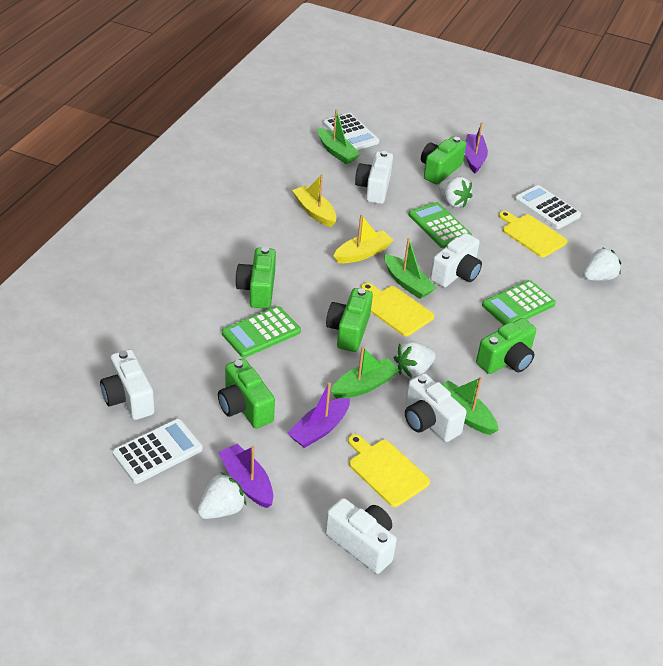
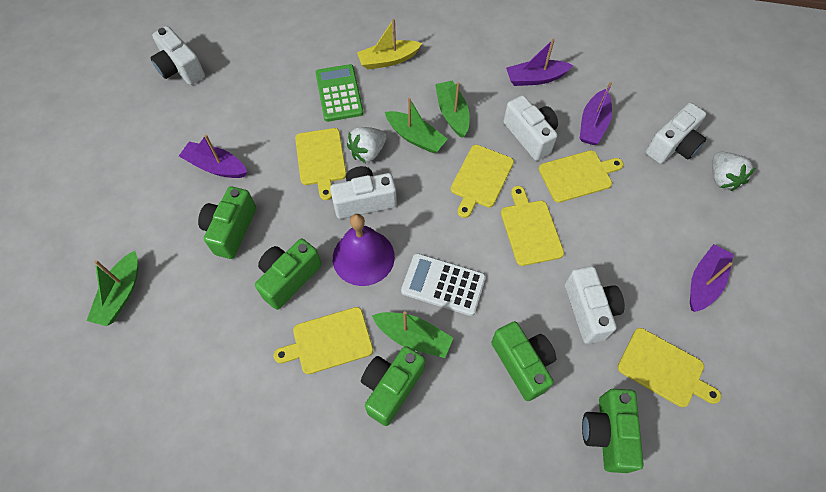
green calculator: 3 -> 1
purple bell: 0 -> 1
purple boat: 3 -> 4
white calculator: 3 -> 1
white strawberry: 4 -> 2
yellow boat: 2 -> 1
yellow cutting board: 3 -> 6

